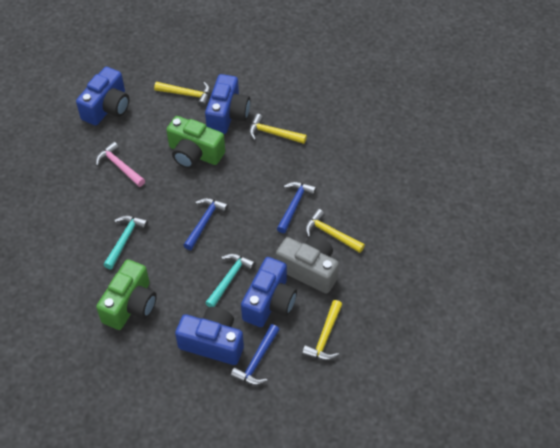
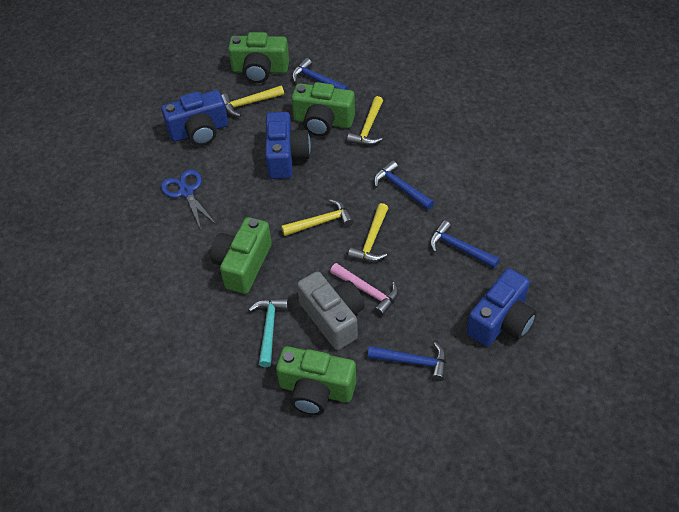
blue camera: 4 -> 3
blue hammer: 3 -> 4
blue scissors: 0 -> 1
green camera: 2 -> 4
turquoise hammer: 2 -> 1

